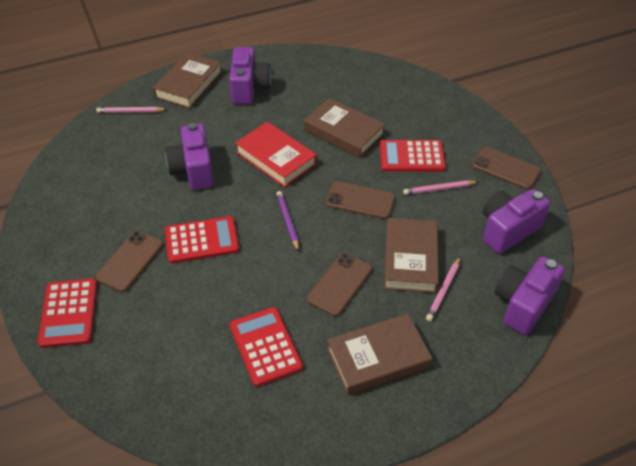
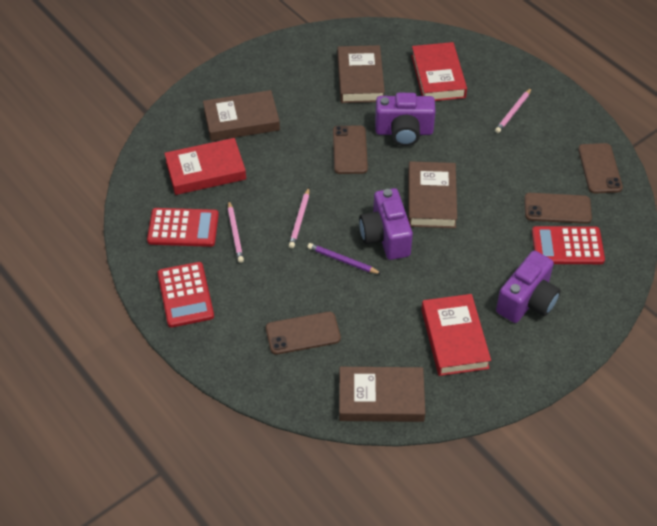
purple camera: 4 -> 3
red book: 1 -> 3
red calculator: 4 -> 3

